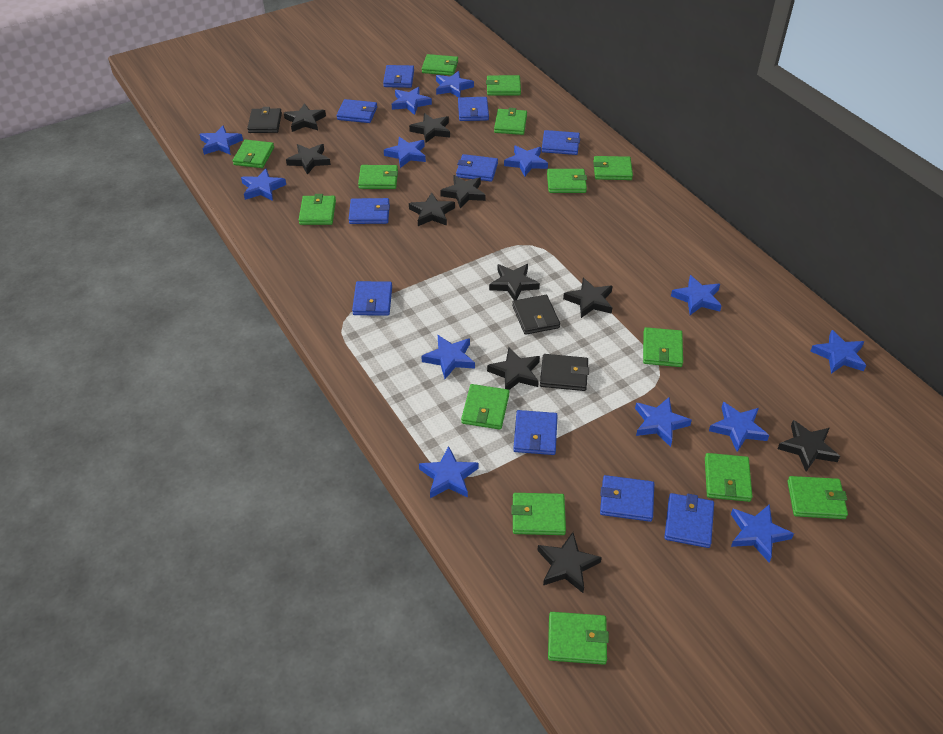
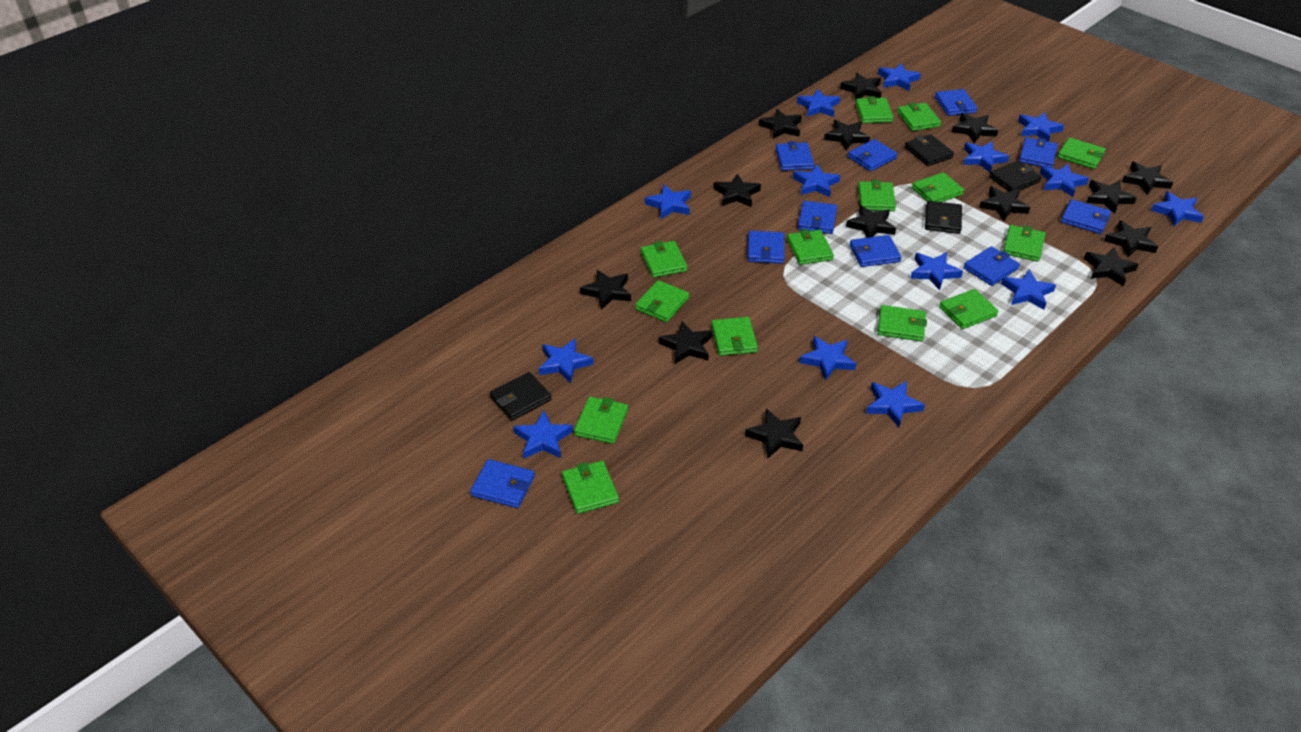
black star: 10 -> 14
black wallet: 3 -> 4
blue star: 13 -> 14

